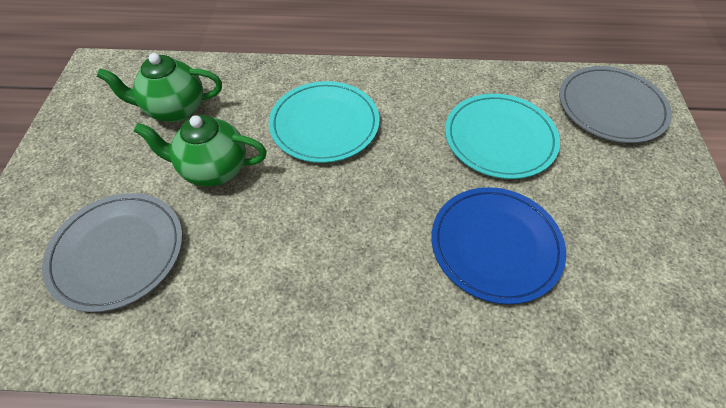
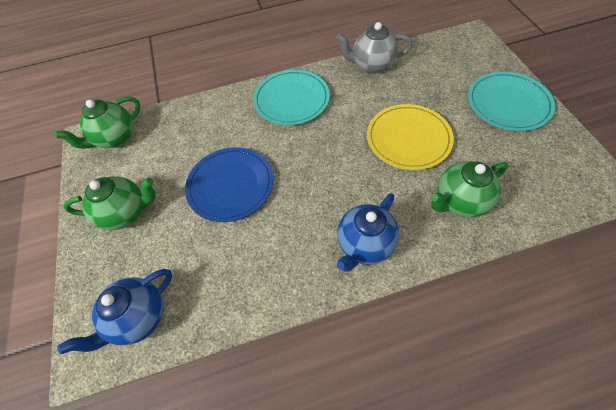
blue teapot: 0 -> 2
green teapot: 2 -> 3
grey plate: 2 -> 0
grey teapot: 0 -> 1
yellow plate: 0 -> 1

